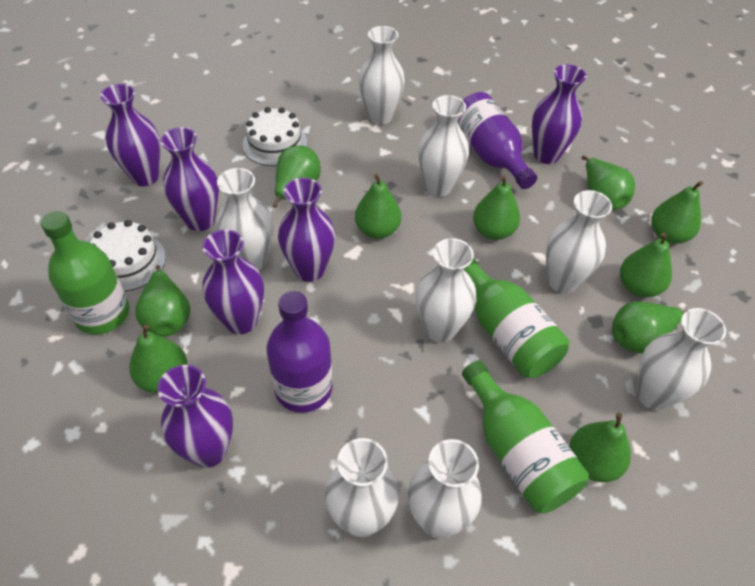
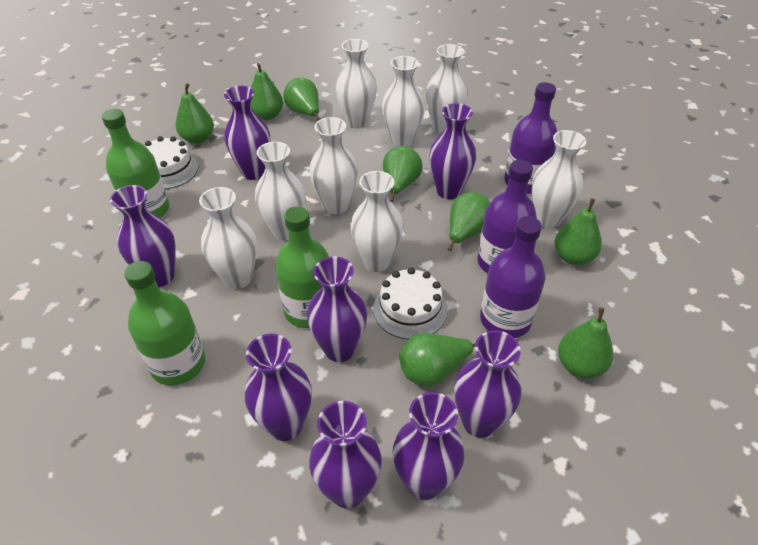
green pear: 10 -> 8
purple bottle: 2 -> 3
purple vase: 6 -> 8

